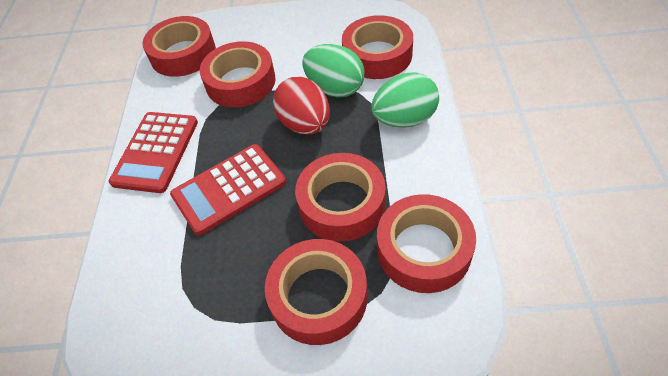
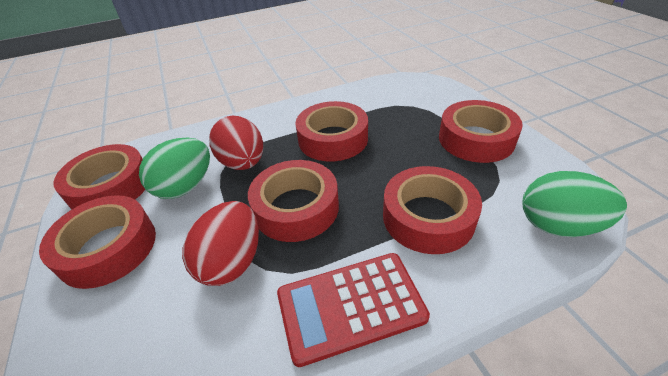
red calculator: 2 -> 1
red egg: 1 -> 2

